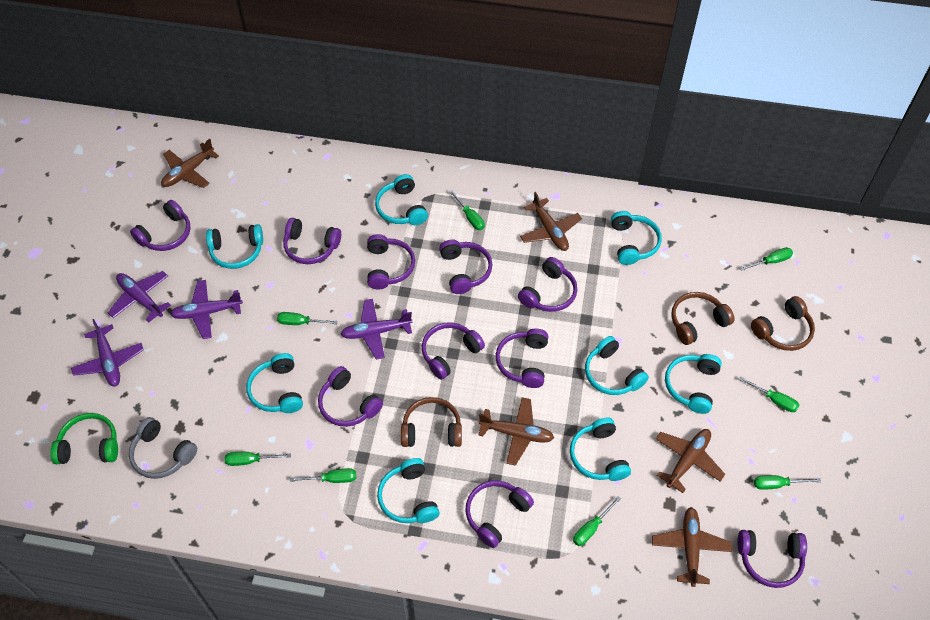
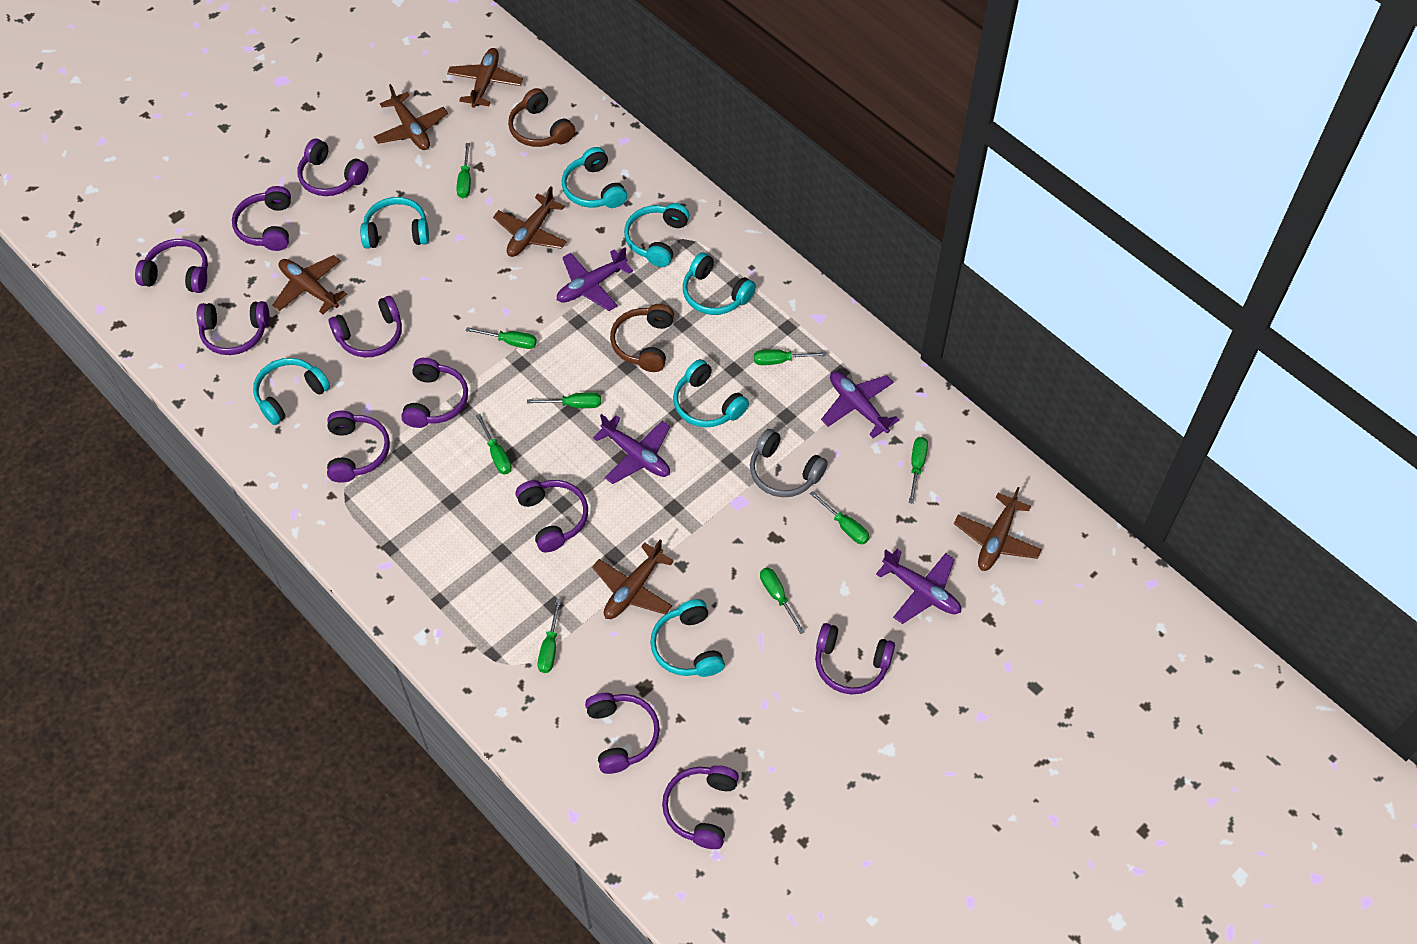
brown headphones: 3 -> 2
brown plane: 5 -> 6
green headphones: 1 -> 0
green screwdriver: 8 -> 9
purple headphones: 10 -> 11
turquoise headphones: 8 -> 7

